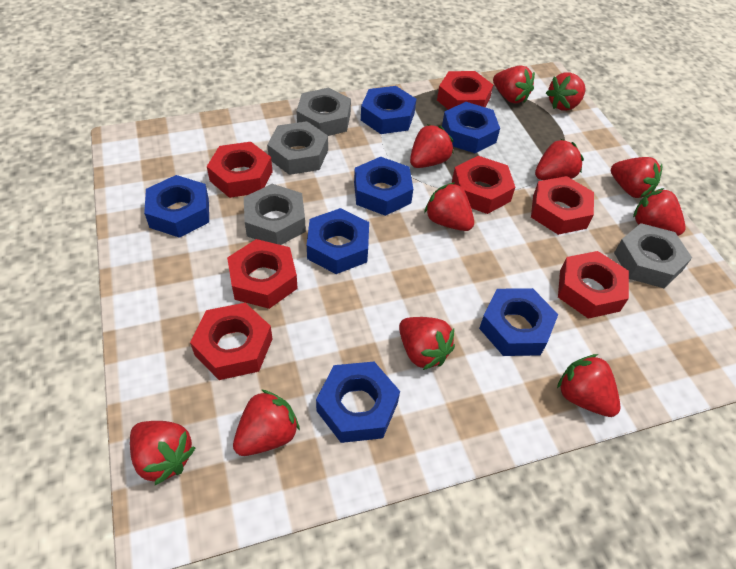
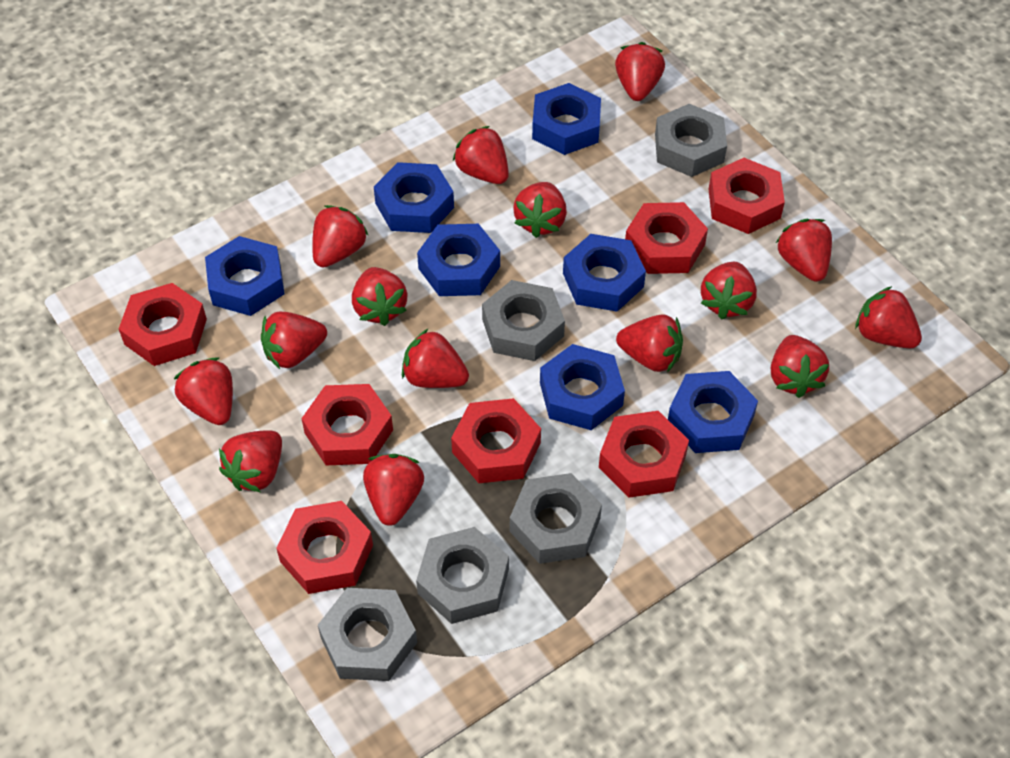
grey nut: 4 -> 5
red strawberry: 11 -> 15

